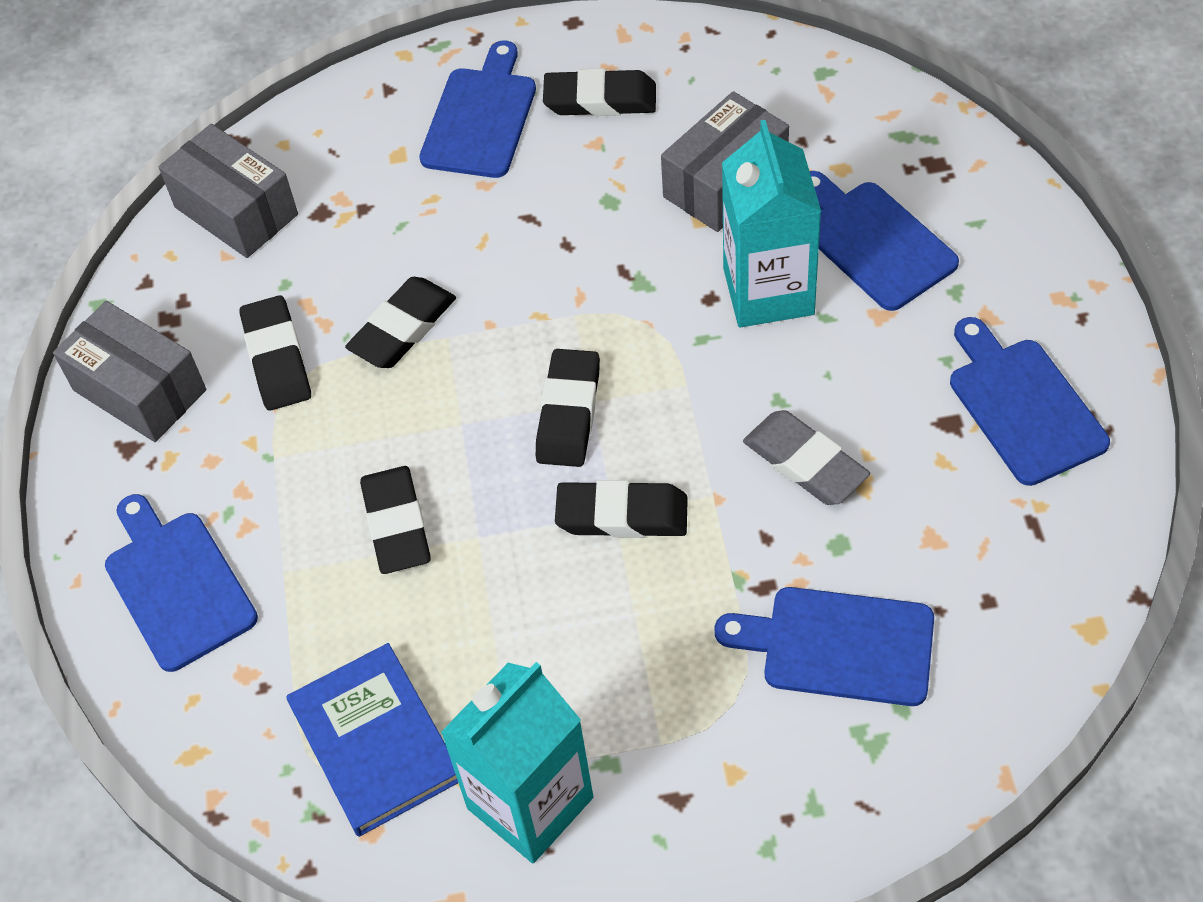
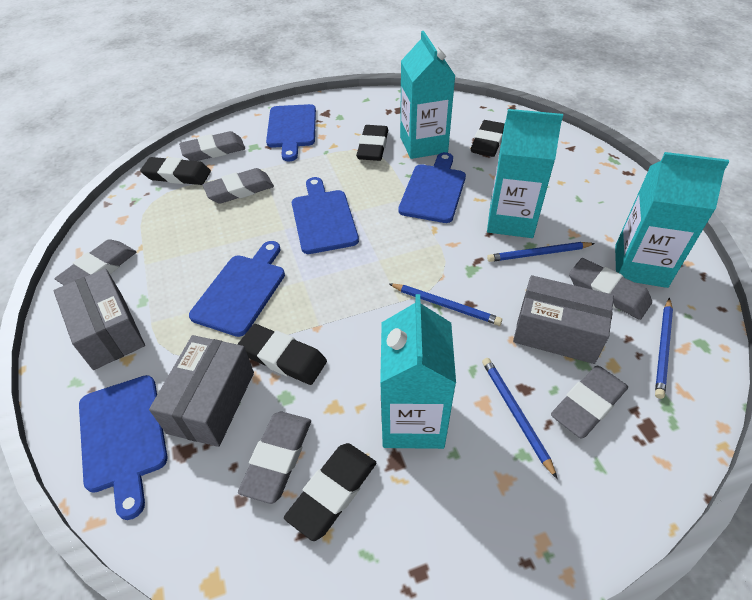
black eraser: 6 -> 5
blue book: 1 -> 0
blue pencil: 0 -> 4
grey eraser: 1 -> 6
turquoise carton: 2 -> 4

